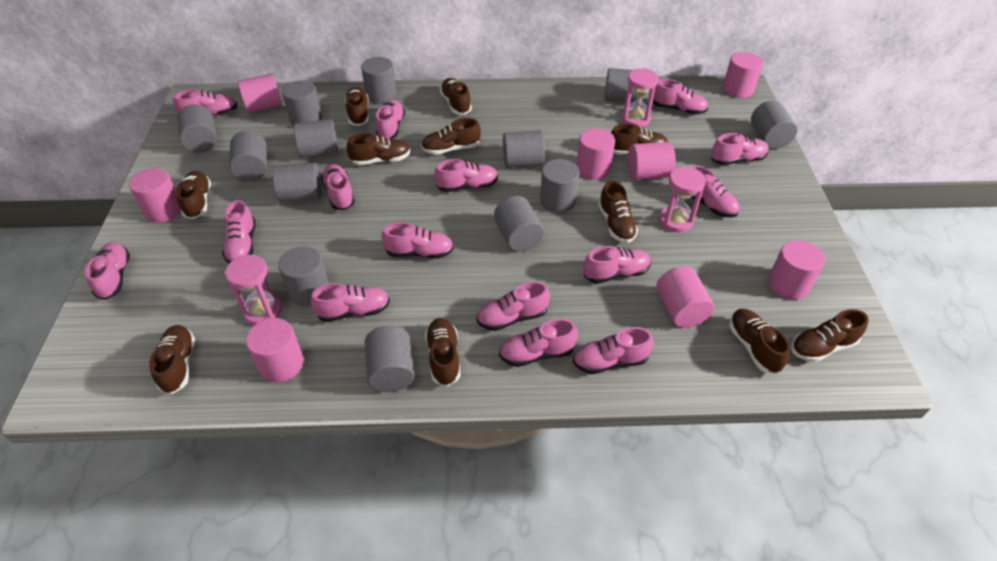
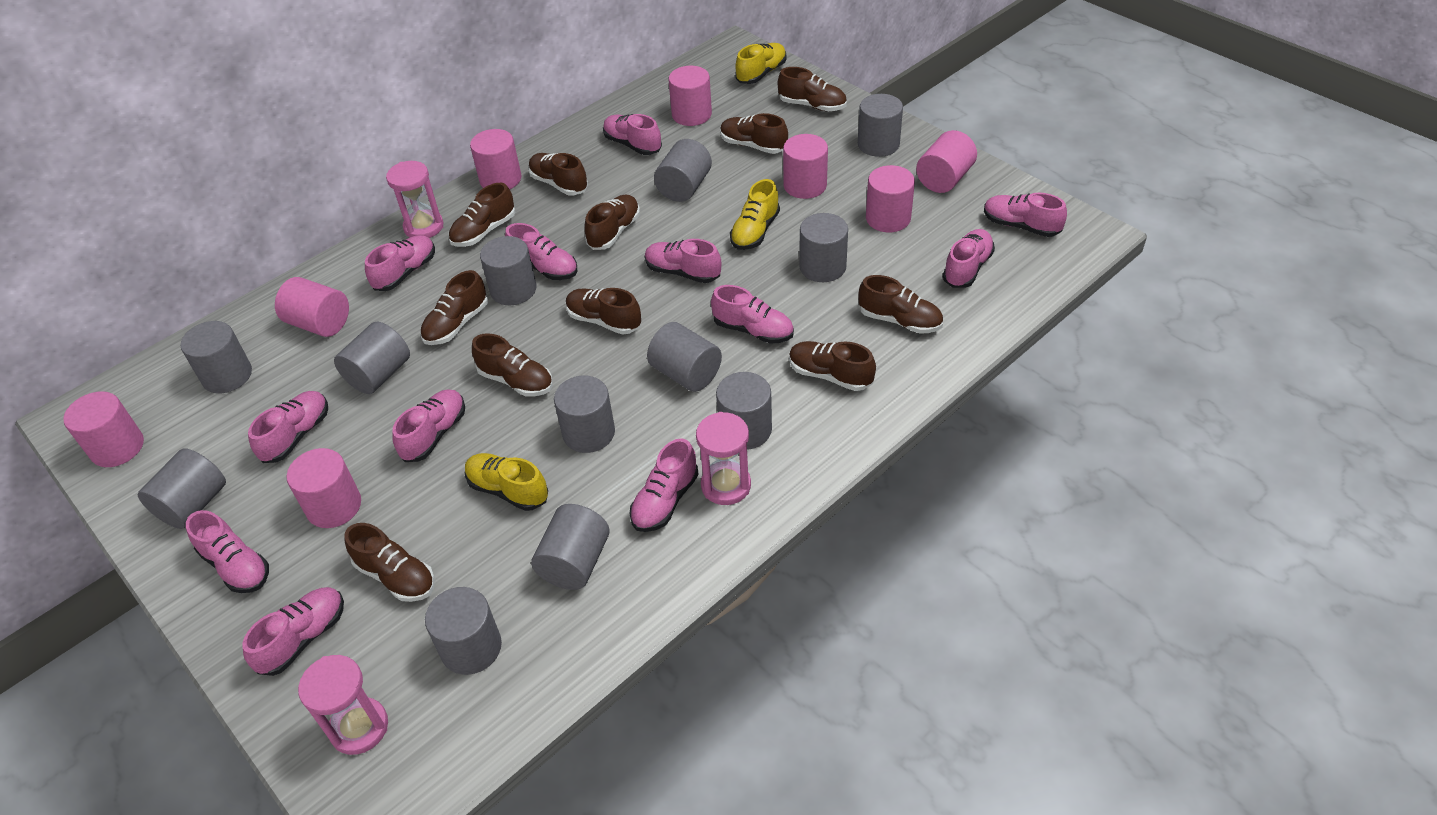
grey cylinder: 13 -> 12
pink shoe: 15 -> 12
yellow shoe: 0 -> 3

